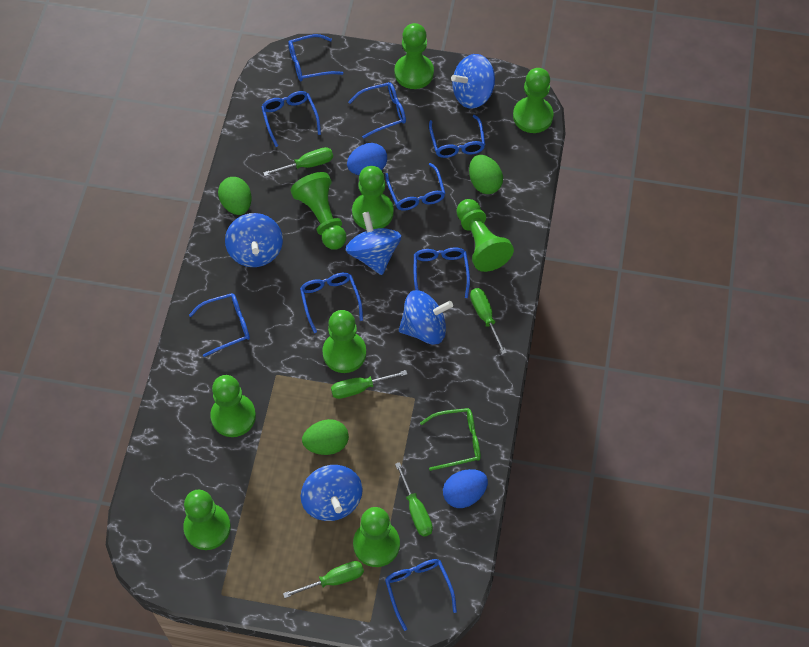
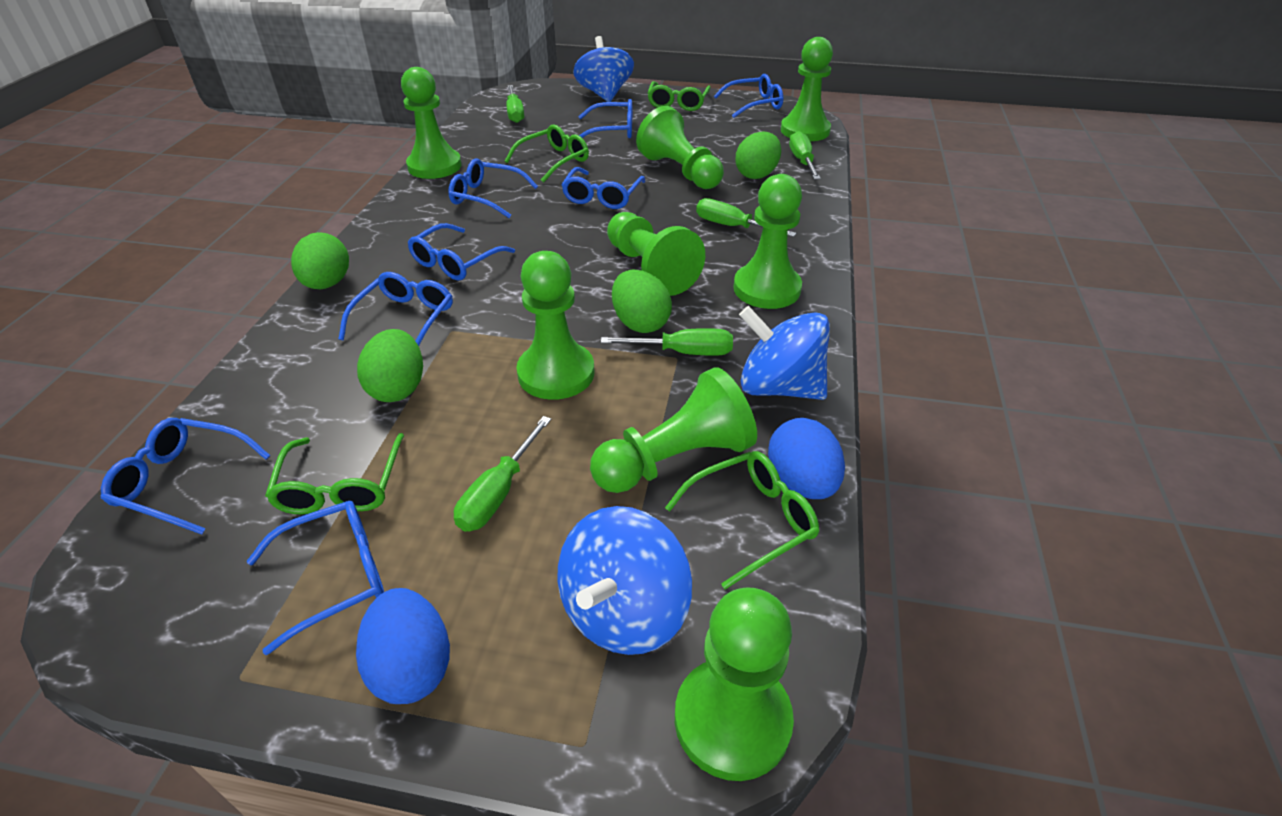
blue glasses: 9 -> 8
blue spinning top: 5 -> 3
green egg: 3 -> 4
green glasses: 1 -> 4
green pawn: 9 -> 8

